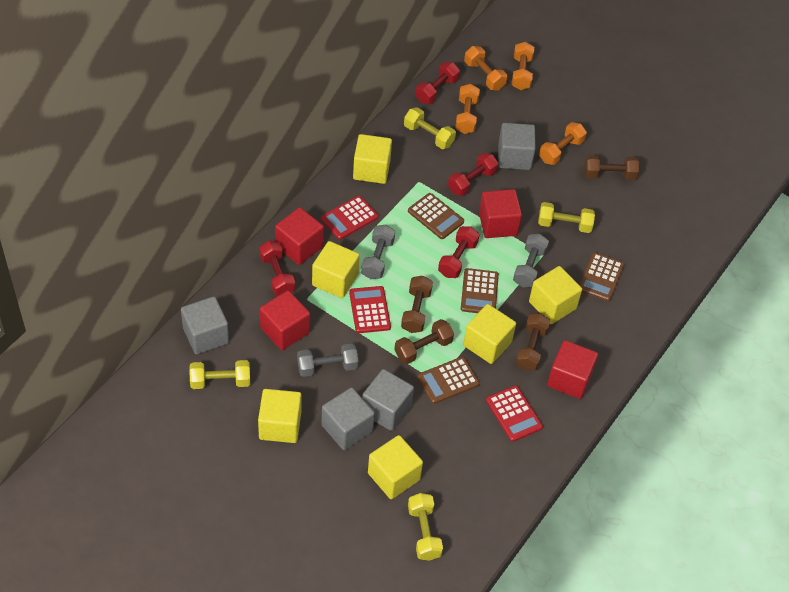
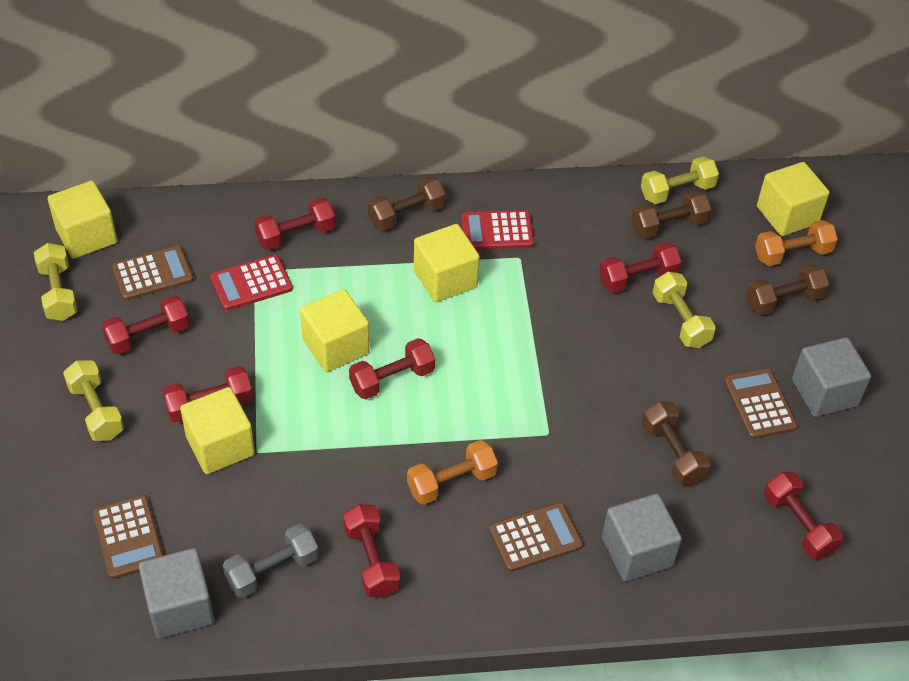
grey cube: 4 -> 3
grey dumbbell: 3 -> 1
orange dumbbell: 4 -> 2
red calculator: 3 -> 2
red cube: 4 -> 0
red dumbbell: 4 -> 7
yellow cube: 6 -> 5

